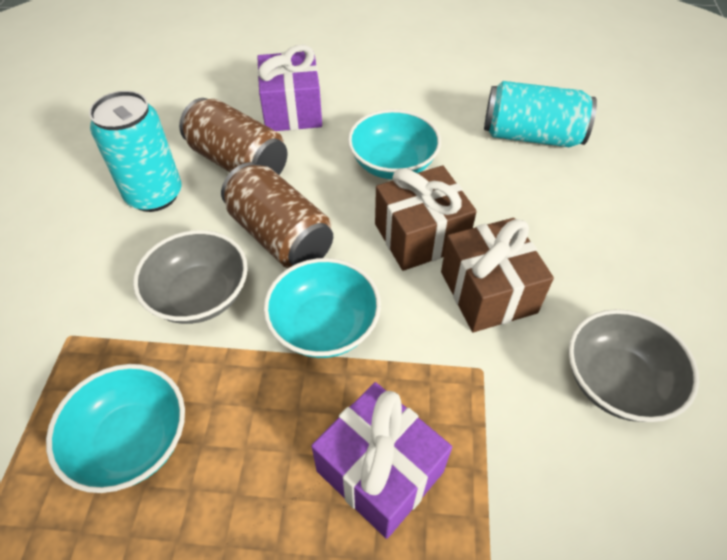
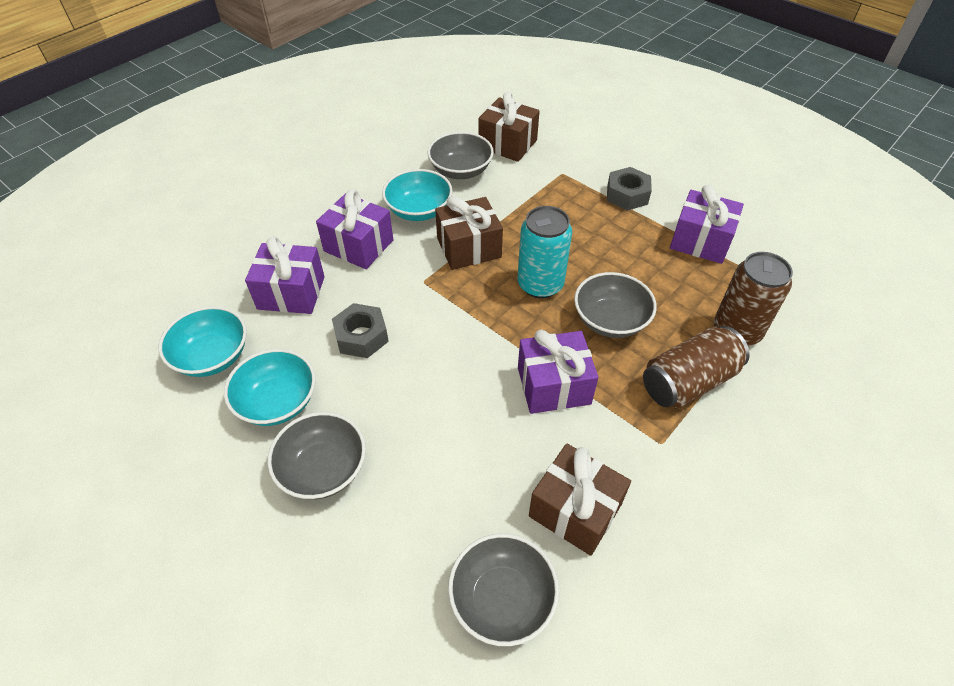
brown gift: 2 -> 3
grey bowl: 2 -> 4
grey nut: 0 -> 2
purple gift: 2 -> 4
turquoise can: 2 -> 1

